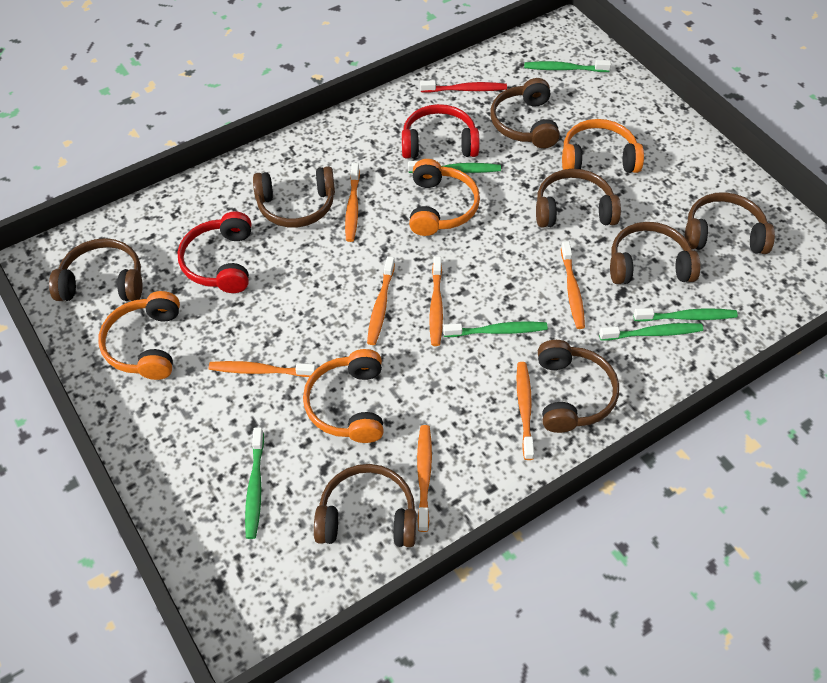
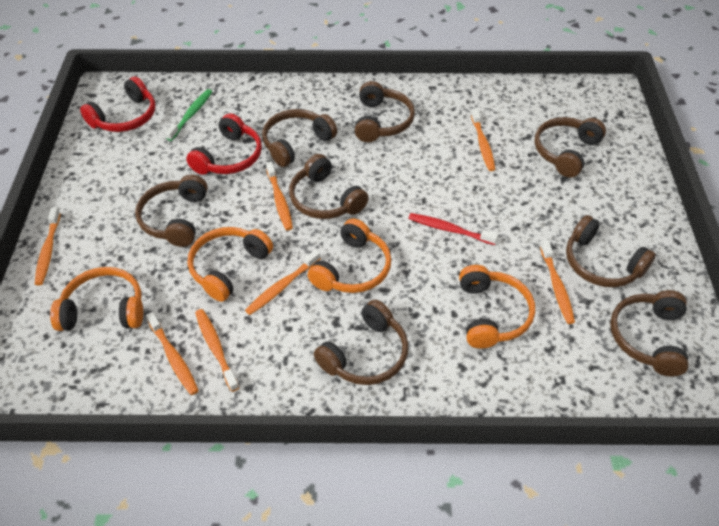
green toothbrush: 6 -> 1

